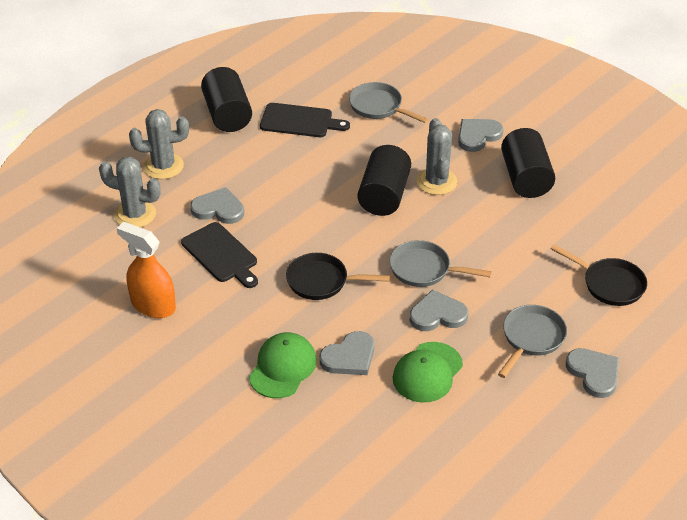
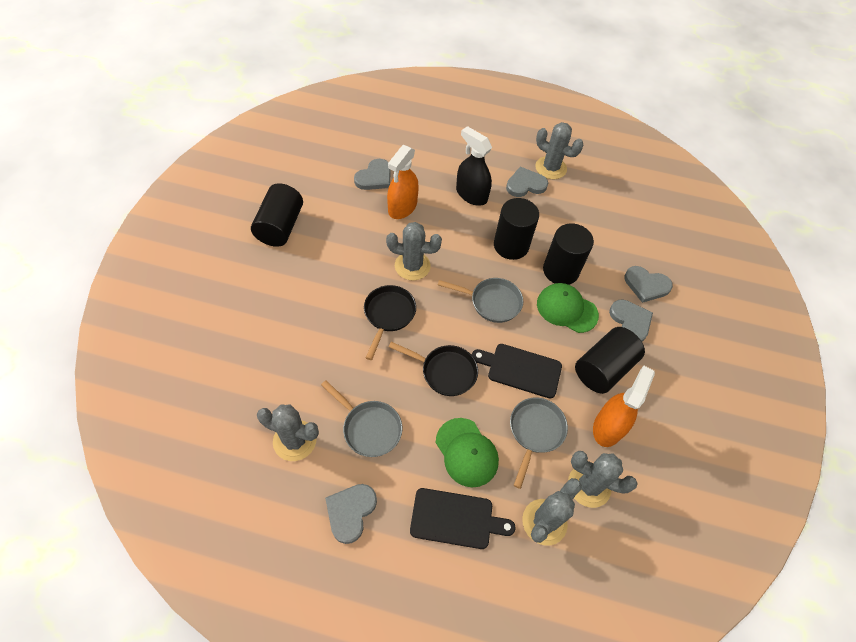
black cylinder: 3 -> 4
black spray bottle: 0 -> 1
grey cactus: 3 -> 5
orange spray bottle: 1 -> 2

